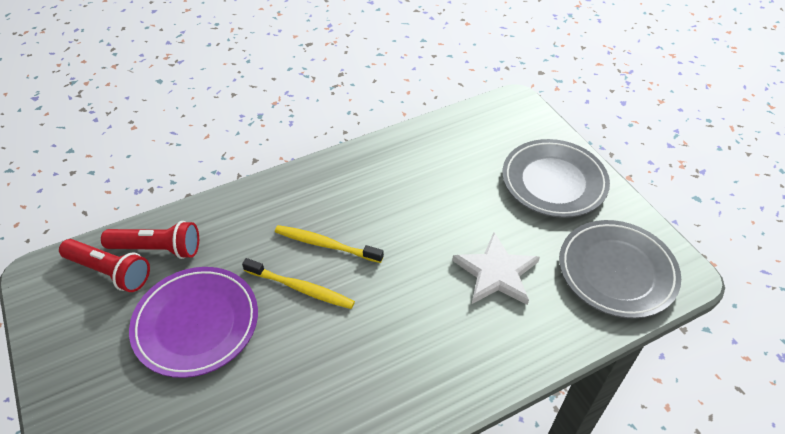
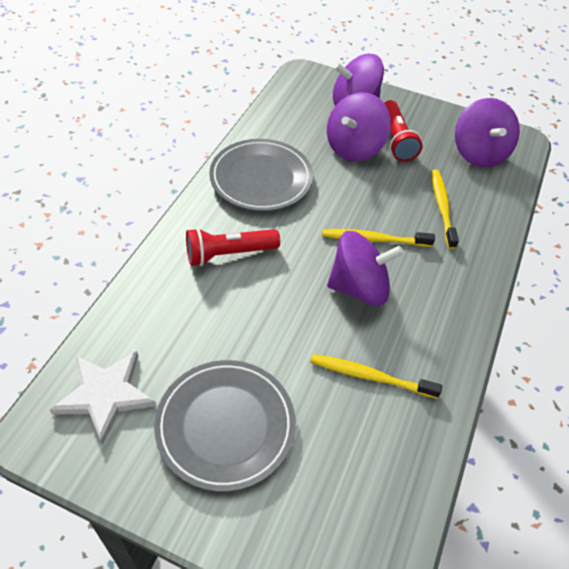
purple plate: 1 -> 0
purple spinning top: 0 -> 4
yellow toothbrush: 2 -> 3

